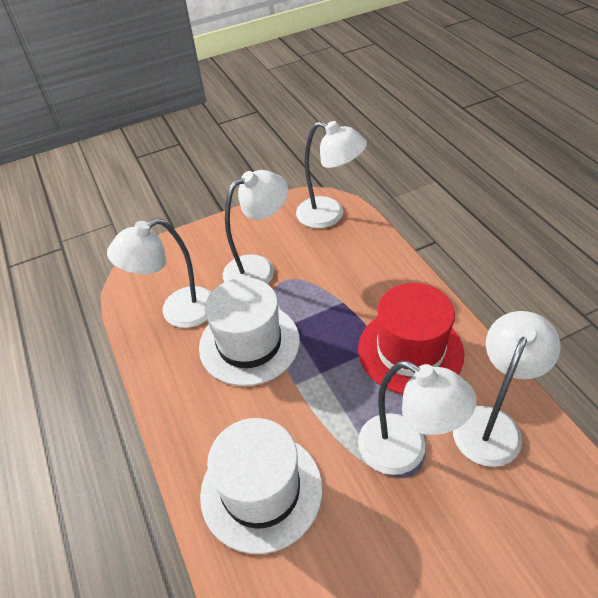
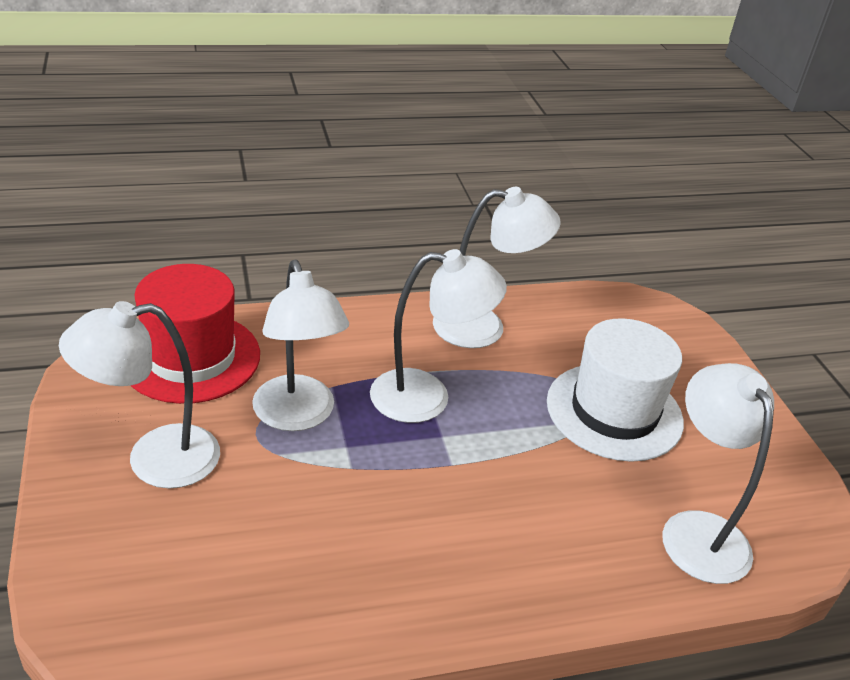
white hat: 2 -> 1

